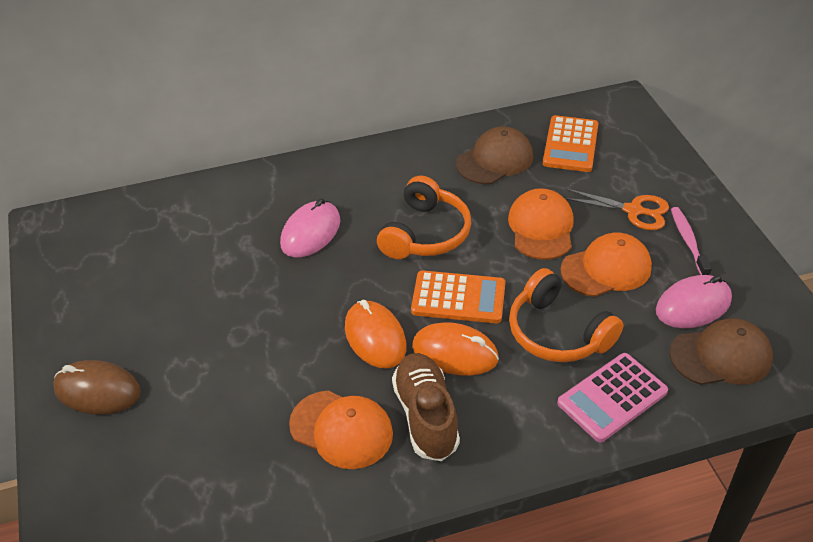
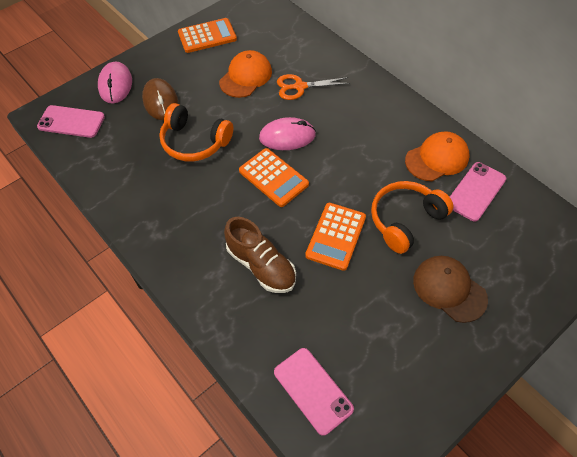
brown cap: 2 -> 1
orange calculator: 2 -> 3
orange cap: 3 -> 2
orange mouse: 2 -> 0
pink calculator: 1 -> 0
pink phone: 0 -> 3
pink toothbrush: 1 -> 0

